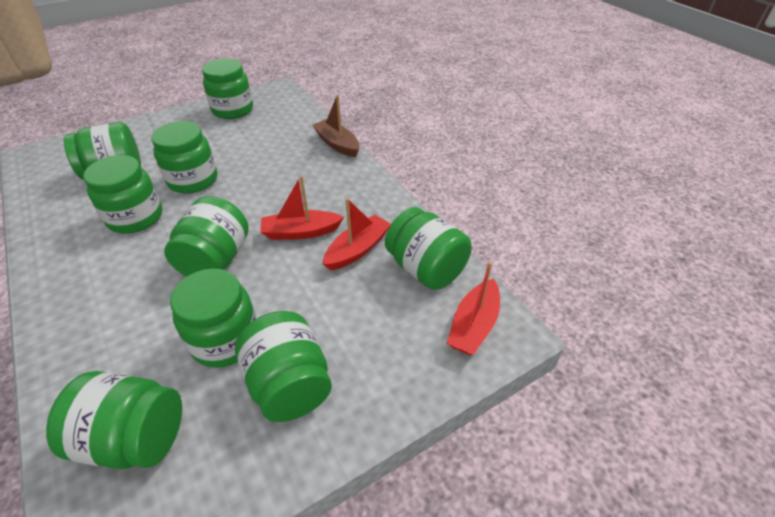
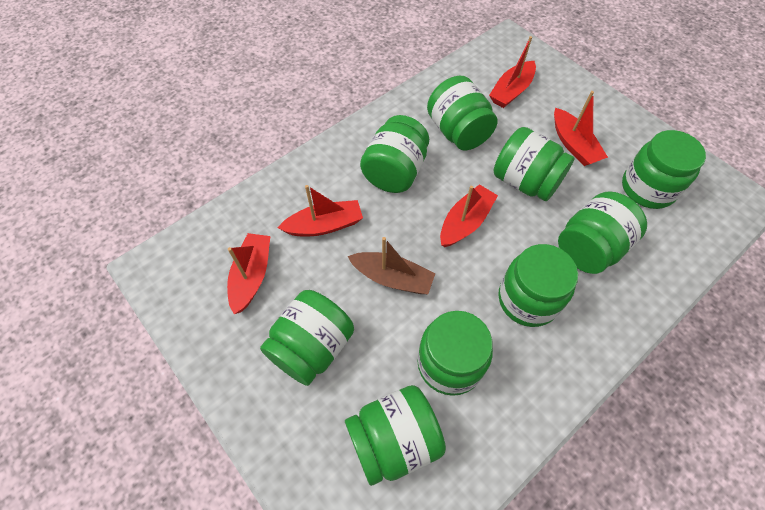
red boat: 3 -> 5

